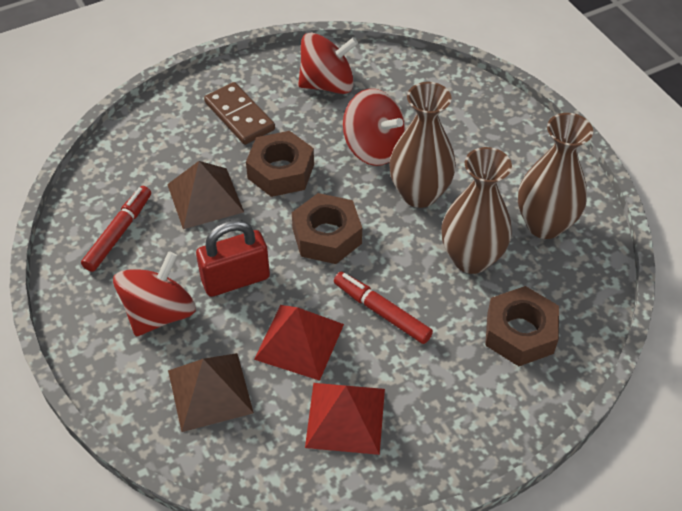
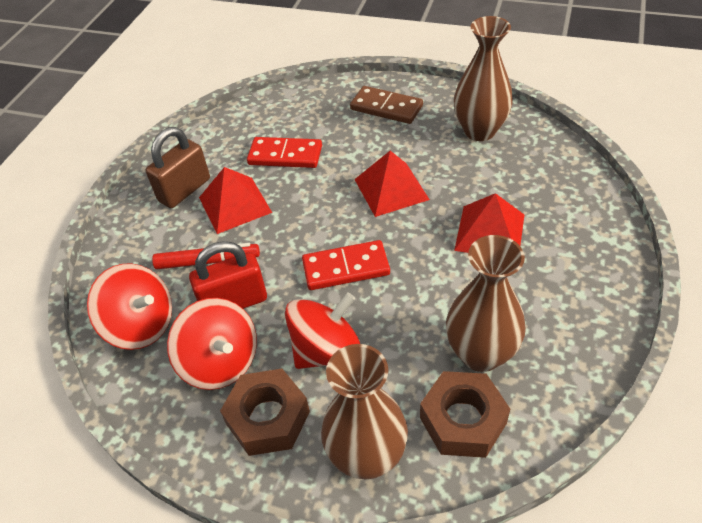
brown nut: 3 -> 2
brown padlock: 0 -> 1
brown pyramid: 2 -> 0
red domino: 0 -> 2
red marker: 2 -> 1
red pyramid: 2 -> 3

